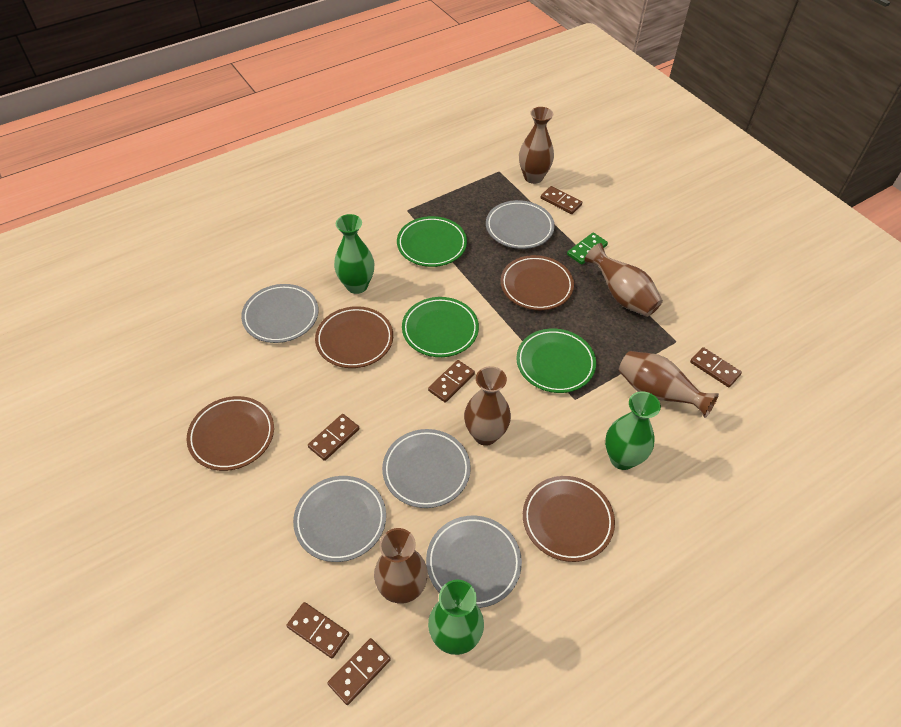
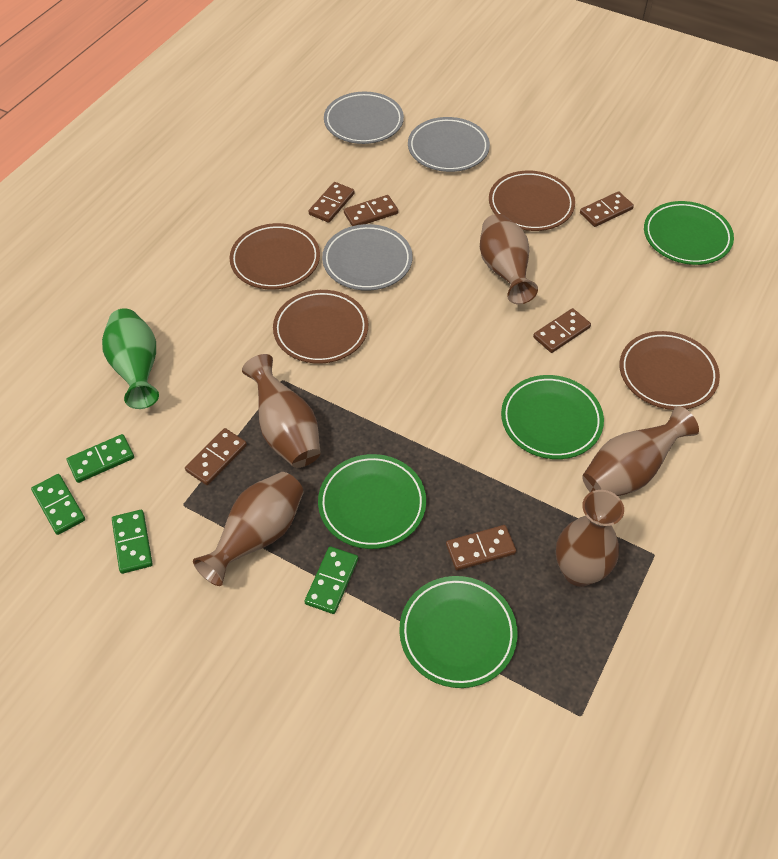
green domino: 1 -> 4
green plate: 3 -> 4
green vase: 3 -> 1
grey plate: 5 -> 3

